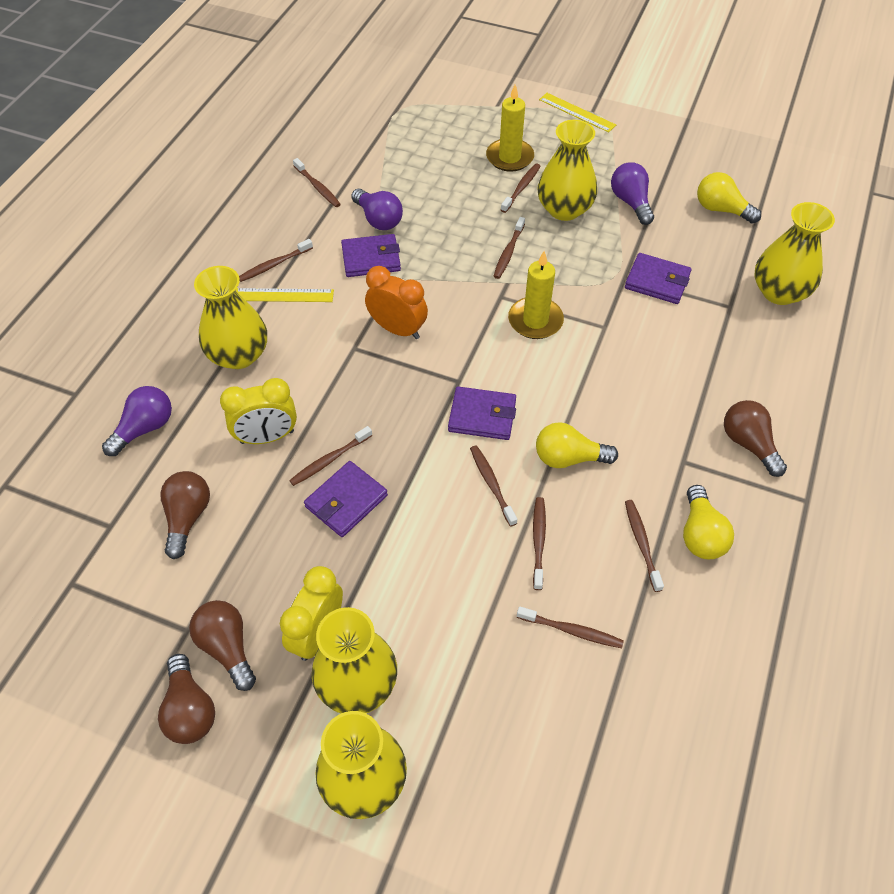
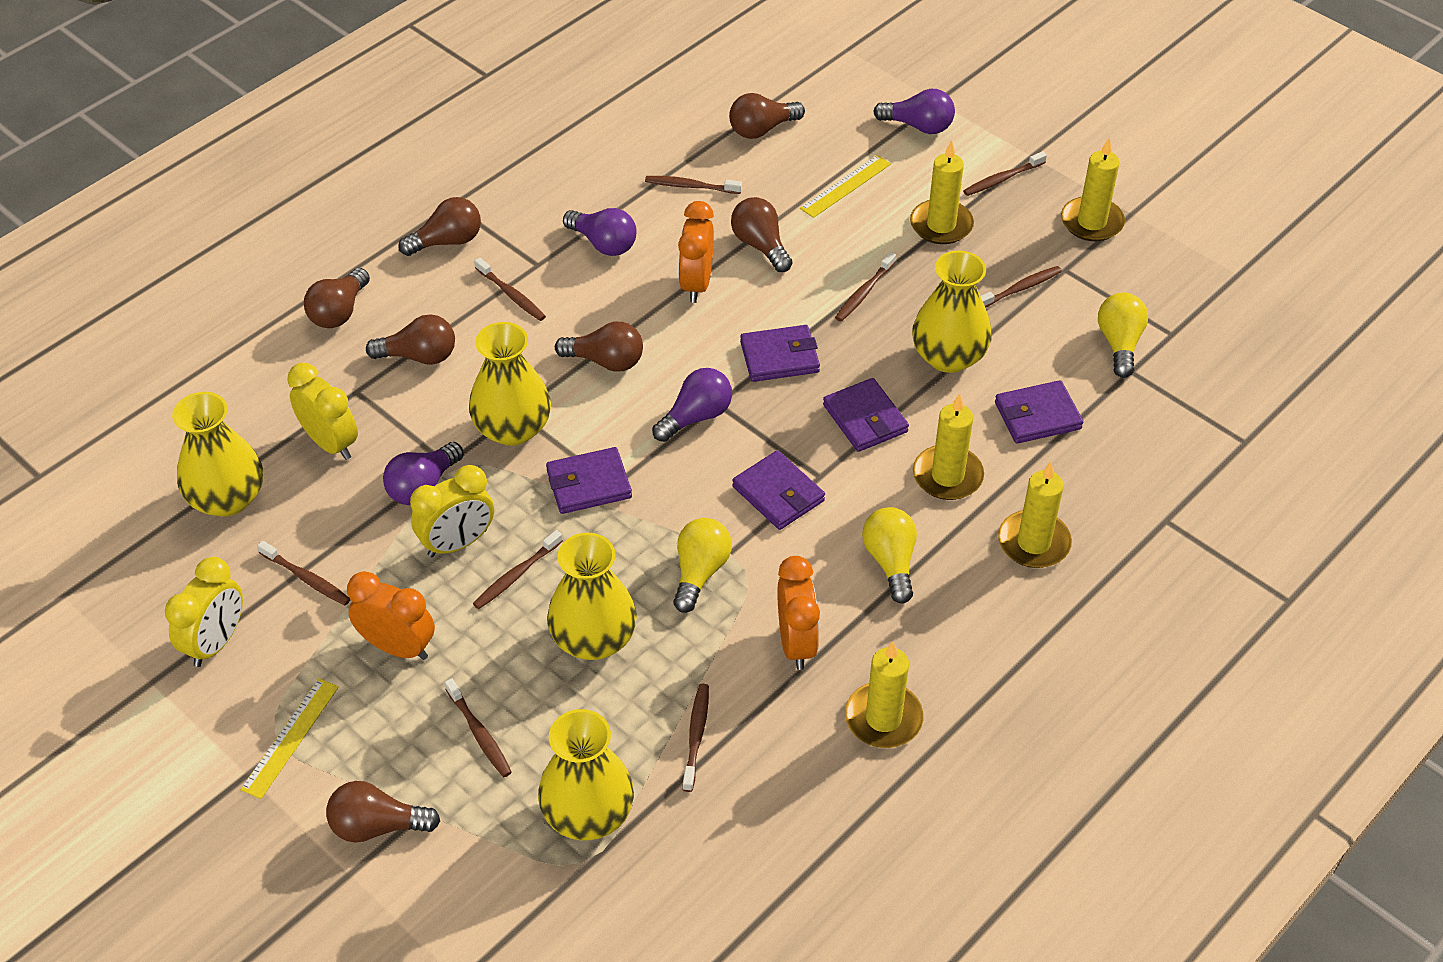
brown light bulb: 4 -> 7
orange clock: 1 -> 3
purple light bulb: 3 -> 4
purple wallet: 4 -> 5
yellow candle: 2 -> 5
yellow clock: 2 -> 3

